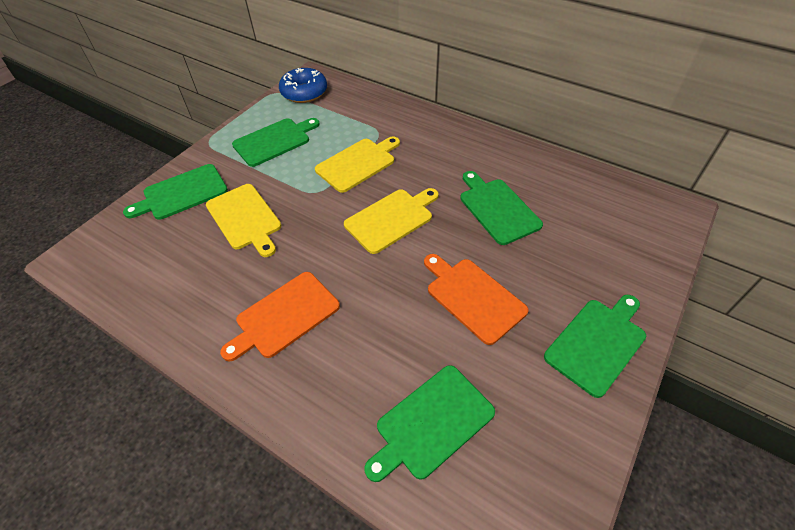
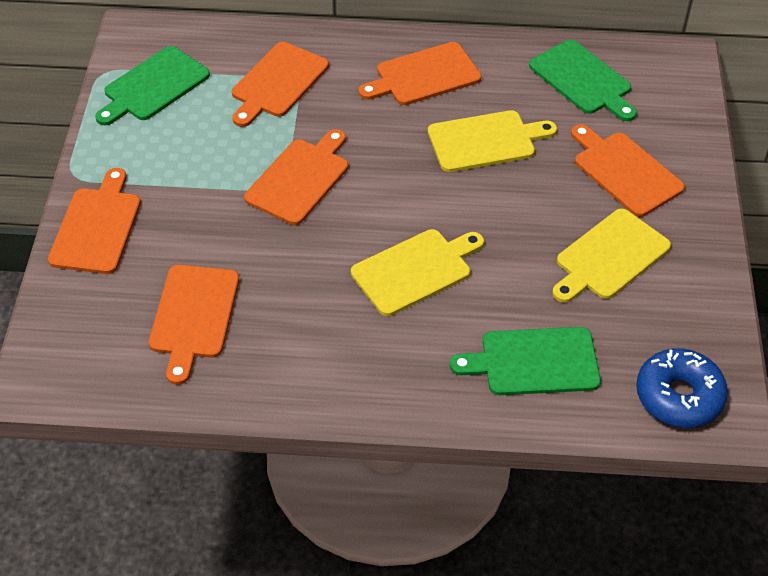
green cutting board: 5 -> 3
orange cutting board: 2 -> 6

